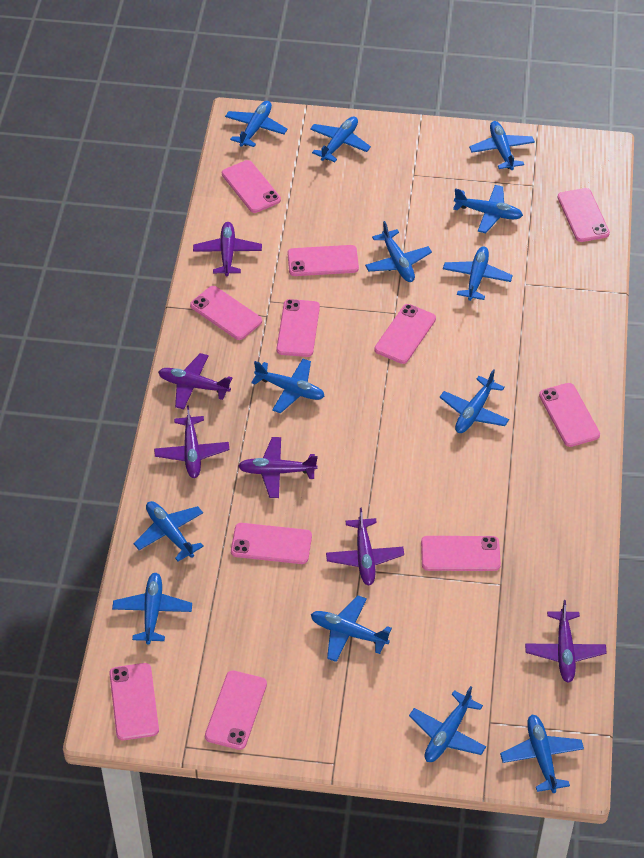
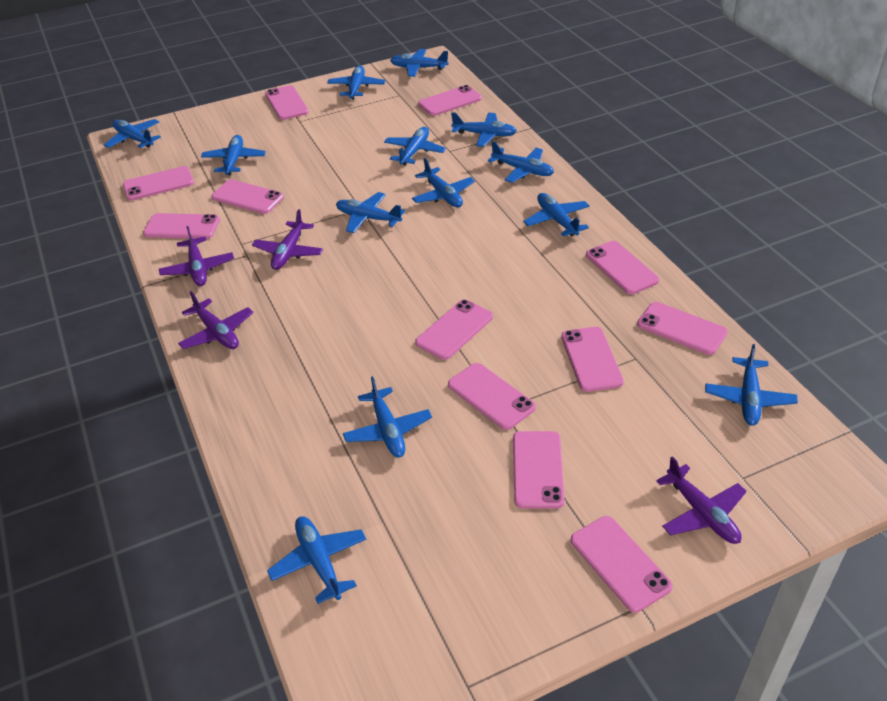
pink phone: 11 -> 12
purple plane: 6 -> 4

